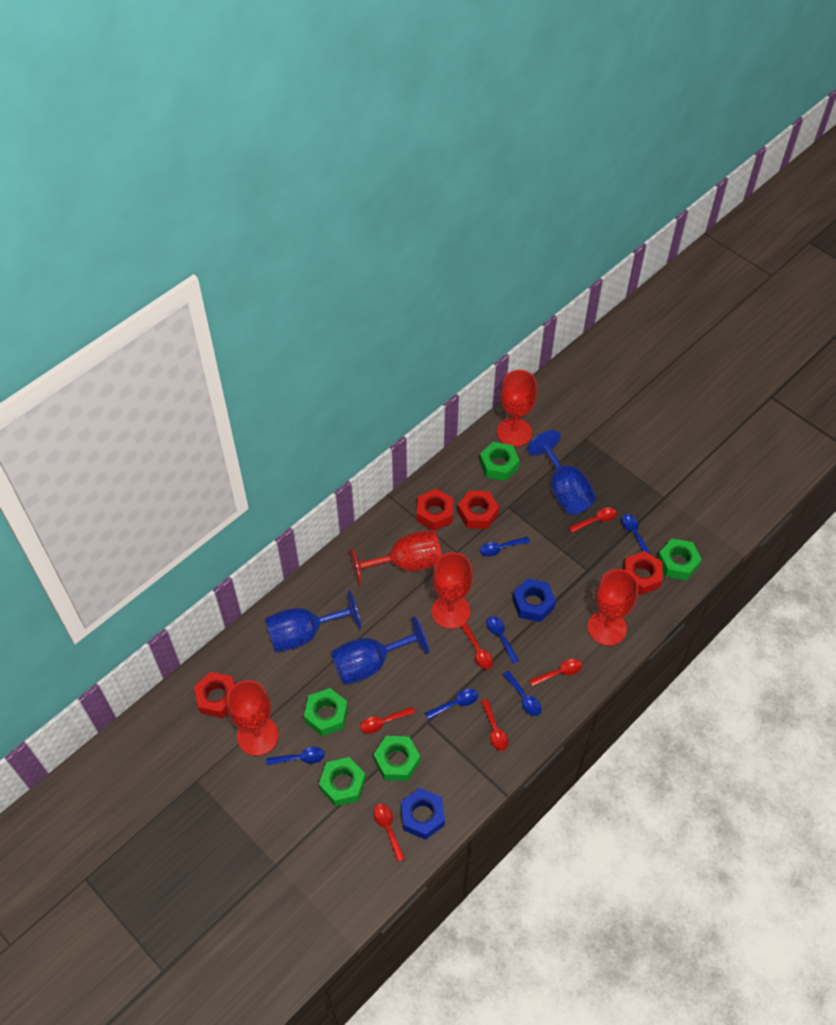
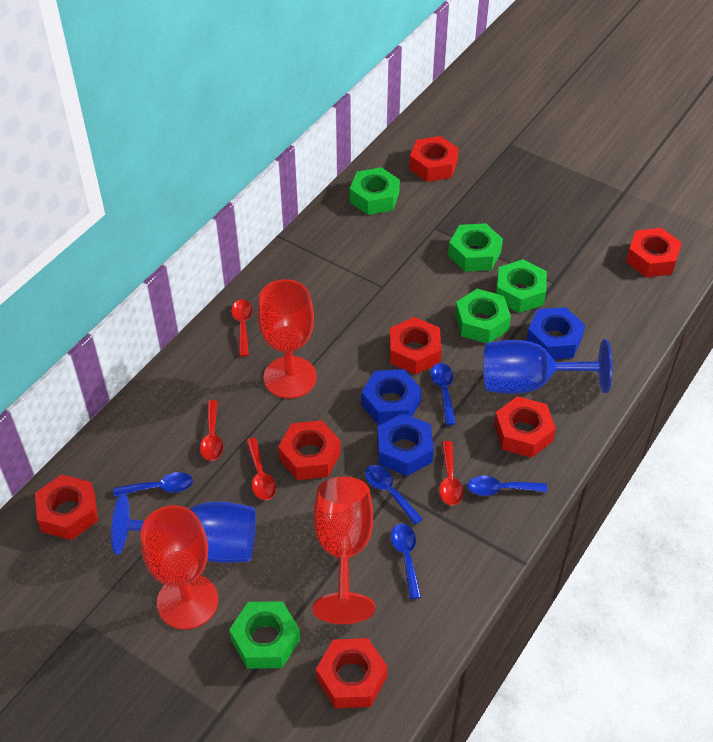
blue goblet: 3 -> 2
blue nut: 2 -> 3
blue spoon: 6 -> 5
red goblet: 5 -> 3
red nut: 4 -> 7
red spoon: 6 -> 4

